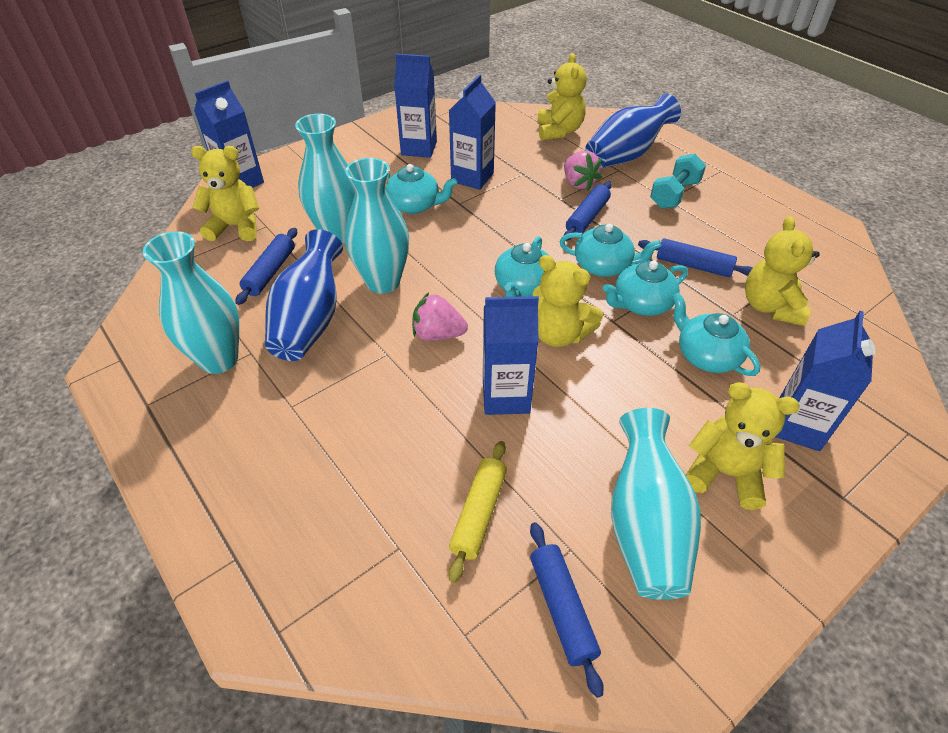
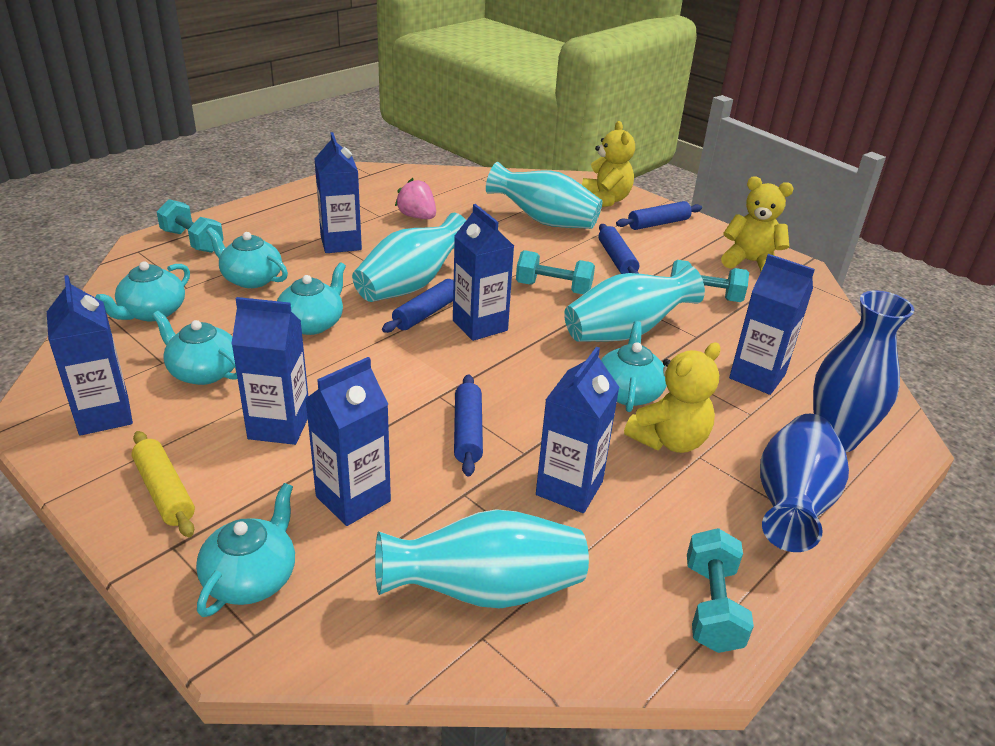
blue carton: 5 -> 7
pink strawberry: 2 -> 1
turquoise dumbbell: 1 -> 4
turquoise teapot: 5 -> 6
yellow teddy bear: 5 -> 3

